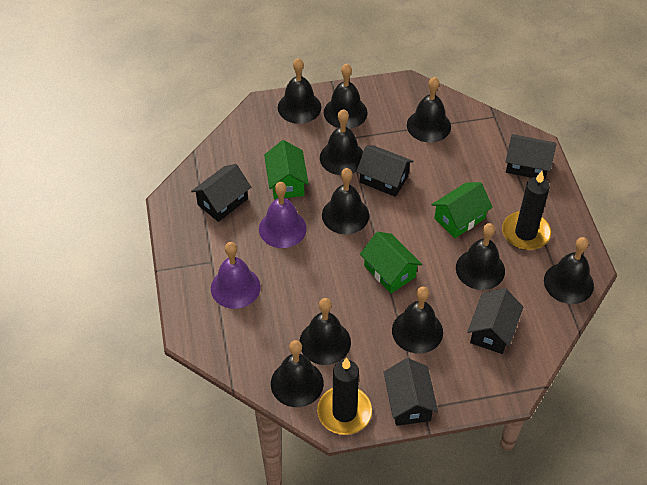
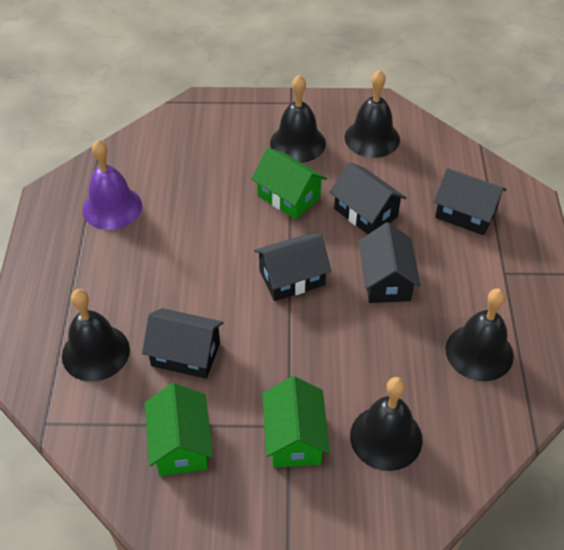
black bell: 10 -> 5
black candle: 2 -> 0
purple bell: 2 -> 1

